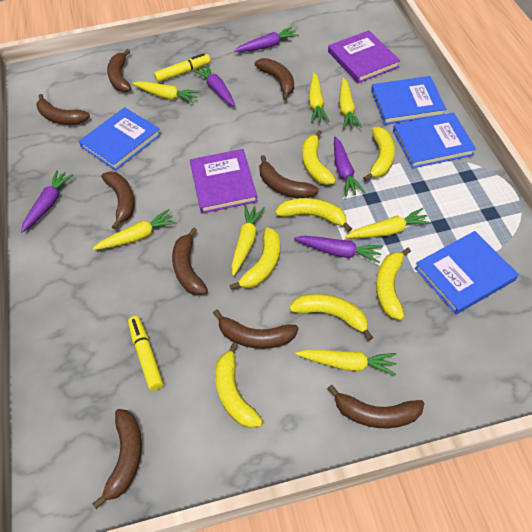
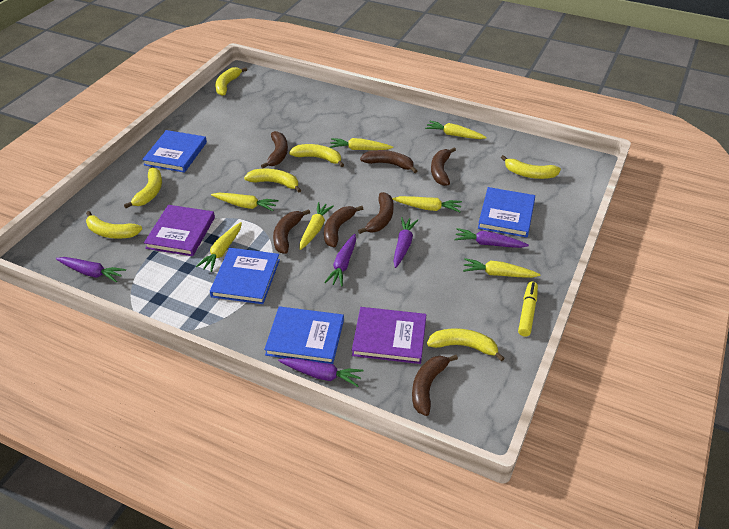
brown banana: 9 -> 7
yellow marker: 2 -> 1

